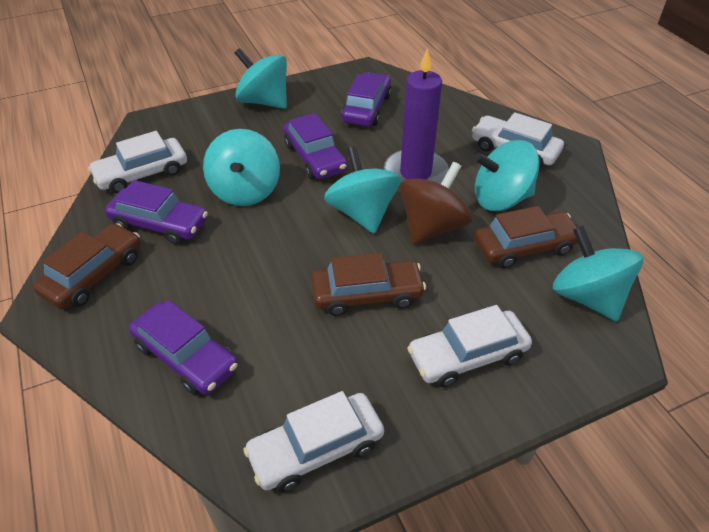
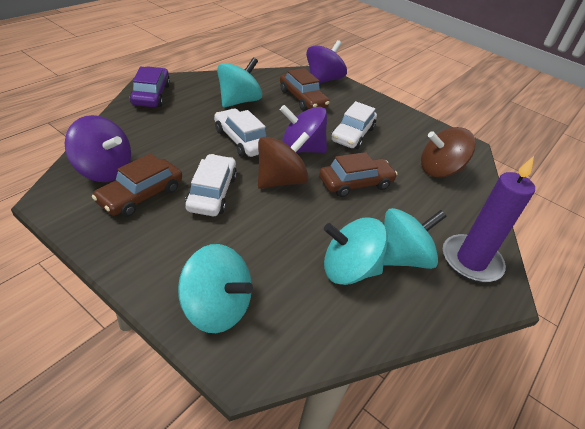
brown spinning top: 1 -> 2
purple car: 4 -> 1
purple spinning top: 0 -> 3
turquoise spinning top: 5 -> 4
white car: 4 -> 3

